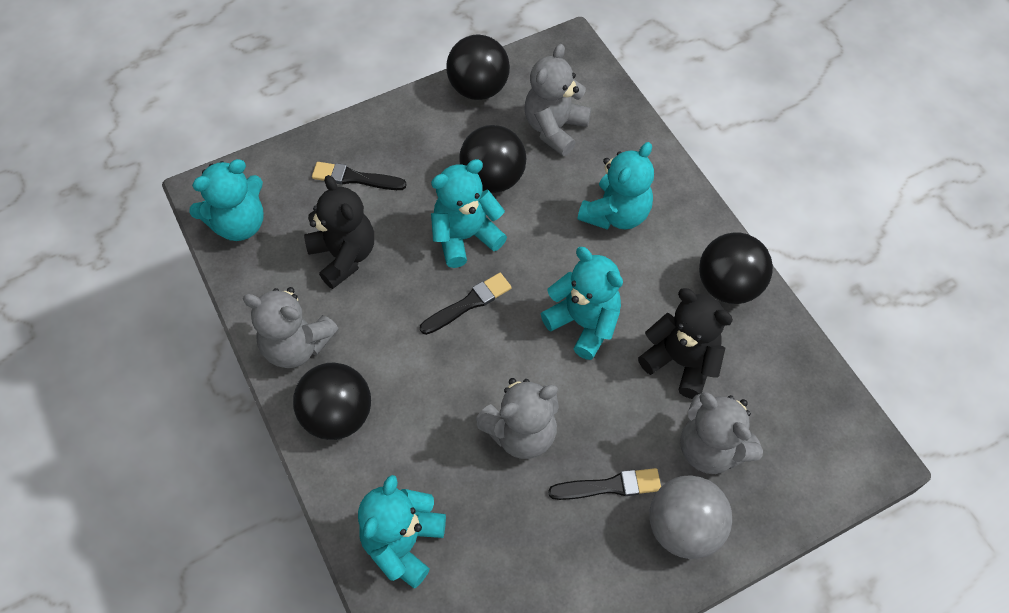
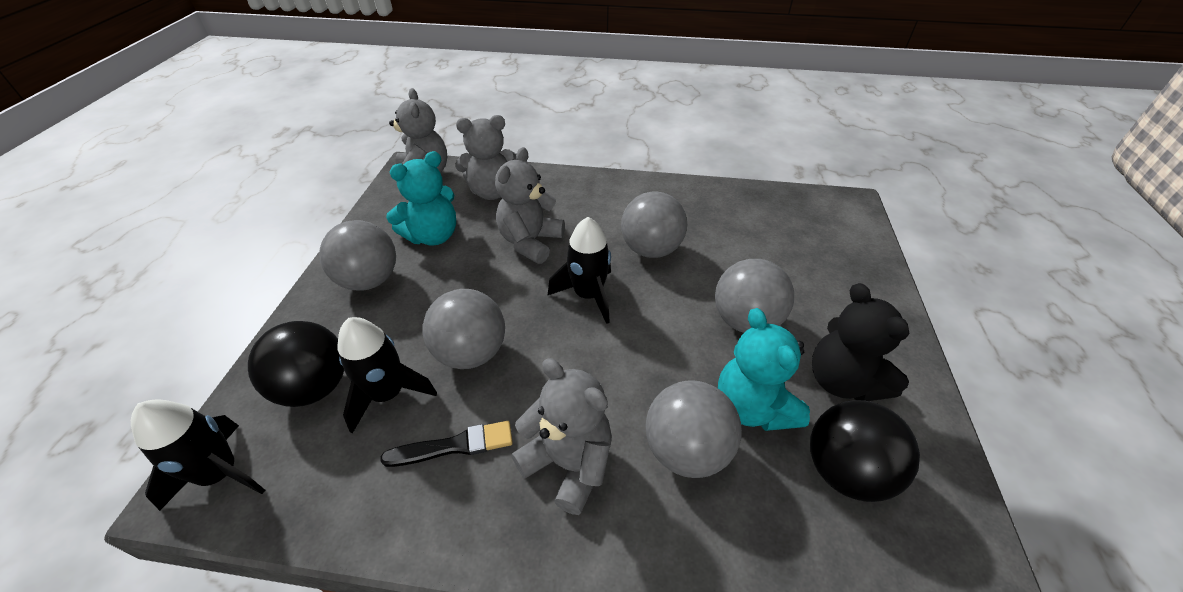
black ball: 4 -> 2
black brush: 3 -> 1
black rocket: 0 -> 3
black teddy bear: 2 -> 1
grey ball: 1 -> 5
turquoise teddy bear: 5 -> 2

